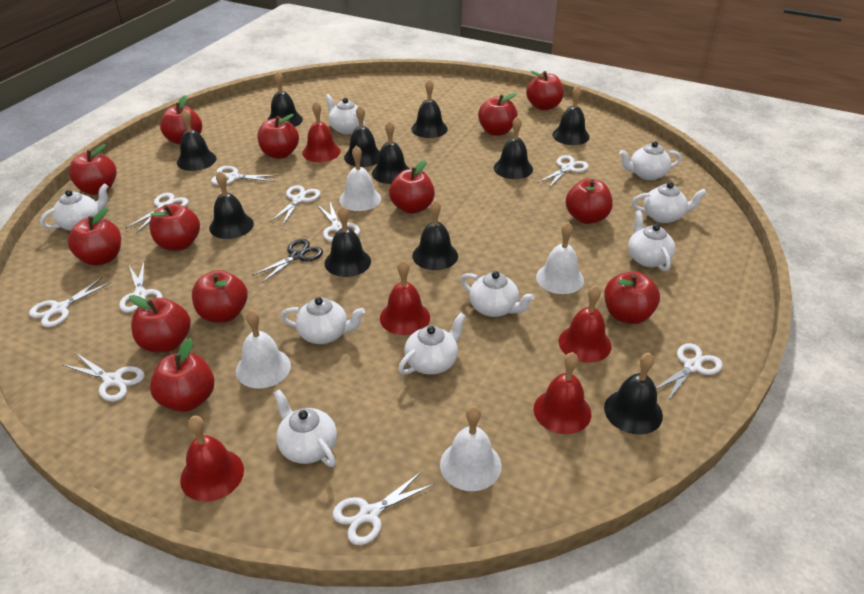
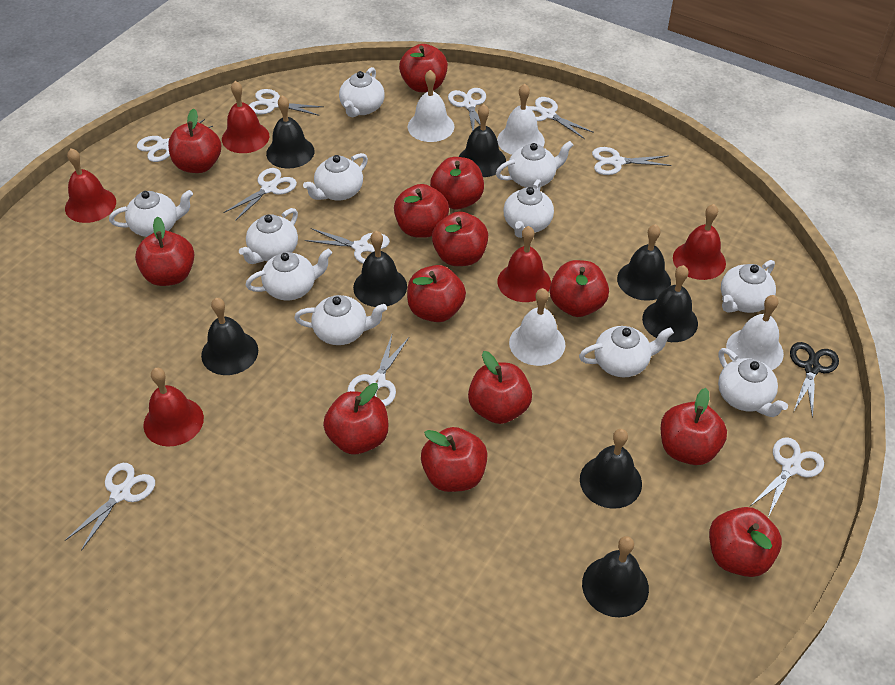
black bell: 11 -> 8
white teapot: 9 -> 11

